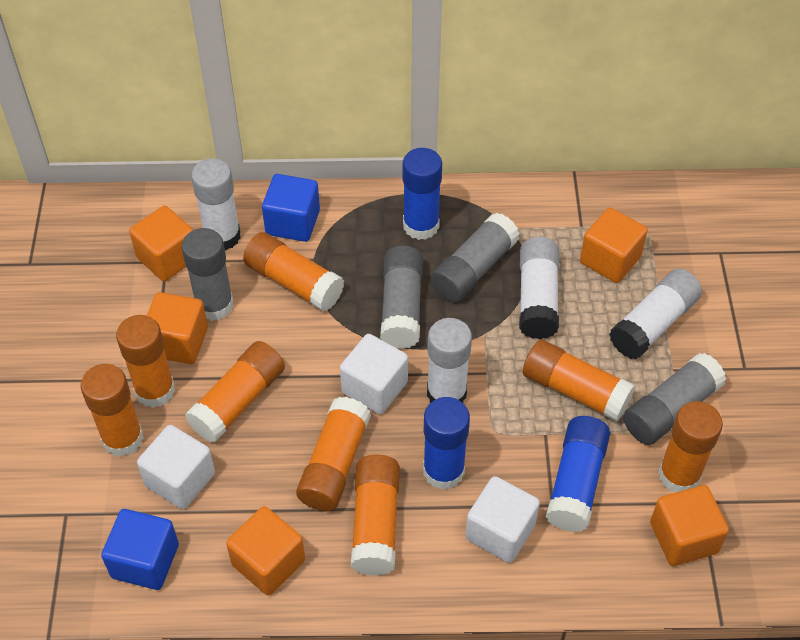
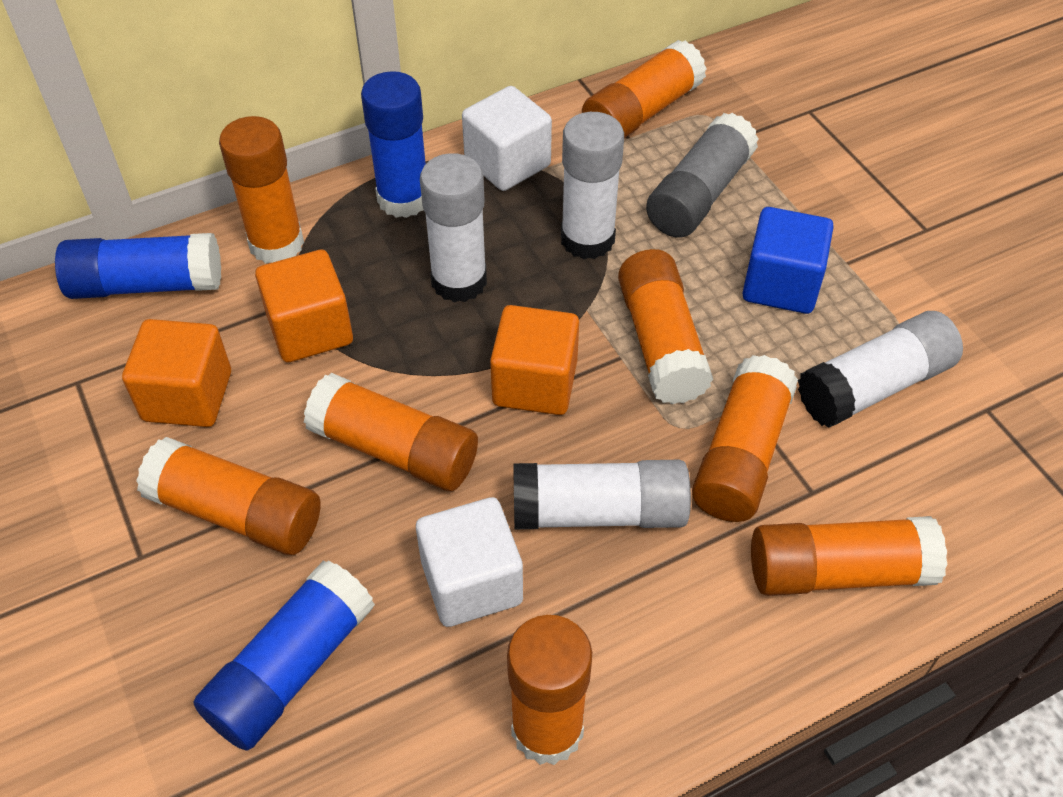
blue cube: 2 -> 1
grey glue stick: 4 -> 1
orange cube: 5 -> 3
white cube: 3 -> 2

